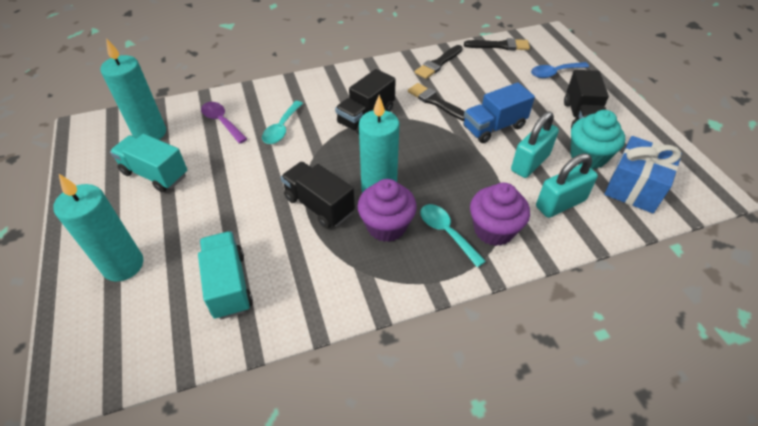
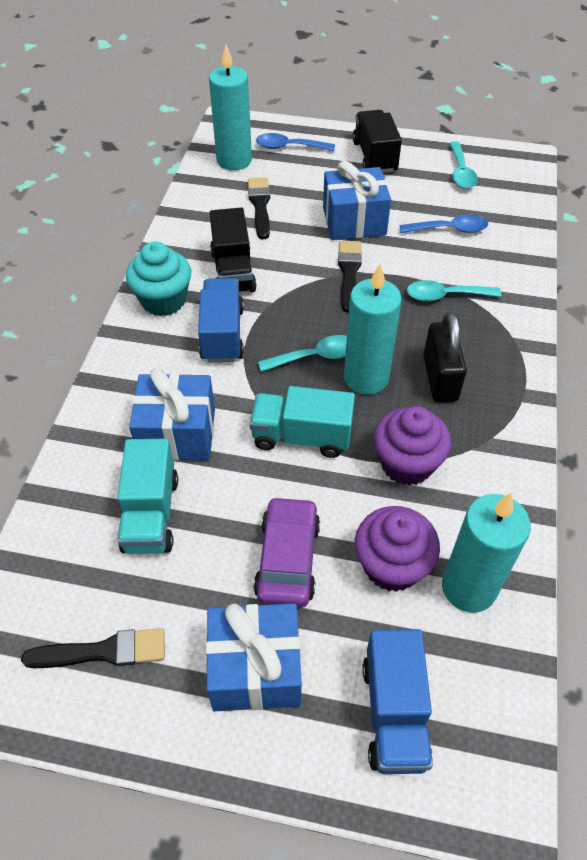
black padlock: 0 -> 1
black truck: 3 -> 2
blue gift: 1 -> 3
blue spoon: 1 -> 2
blue truck: 1 -> 2
purple car: 0 -> 1
purple spoon: 1 -> 0
turquoise padlock: 2 -> 0
turquoise spoon: 2 -> 3

